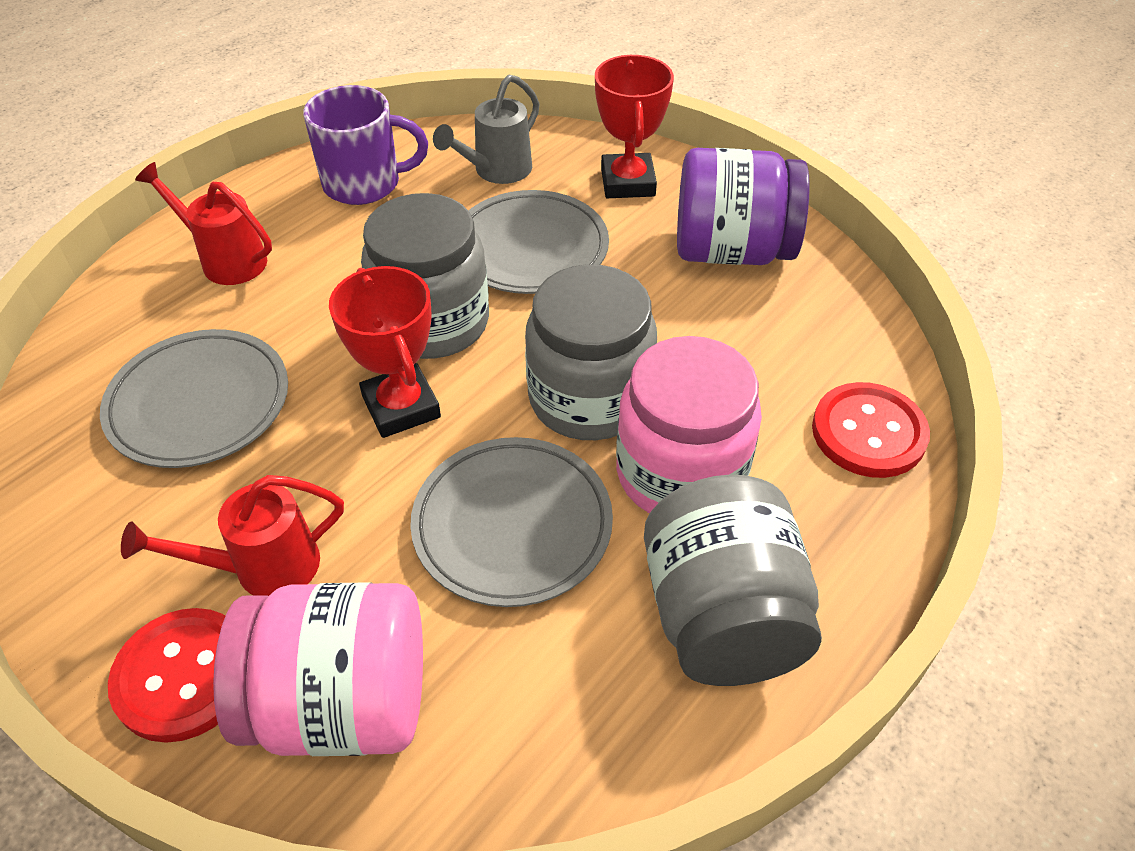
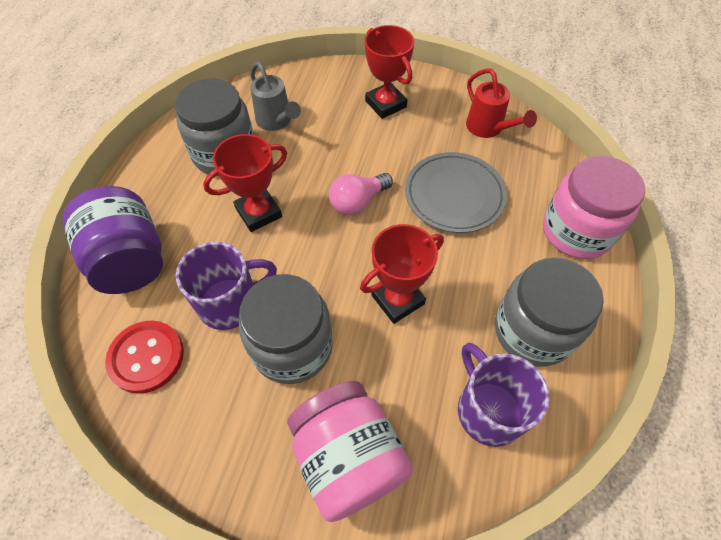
grey plate: 3 -> 1
pink light bulb: 0 -> 1
purple mug: 1 -> 2
red button: 2 -> 1
red trophy: 2 -> 3
red watering can: 2 -> 1

